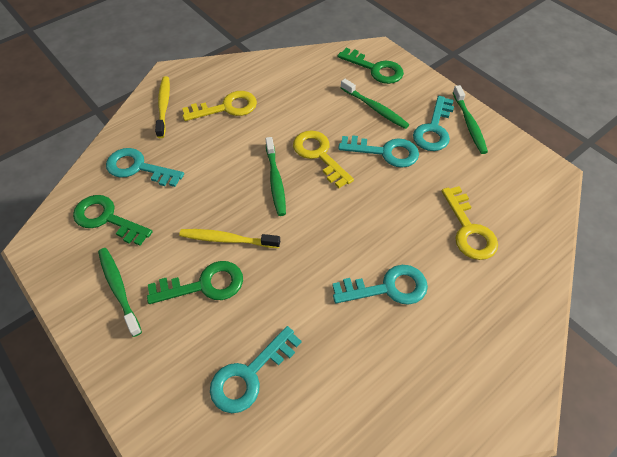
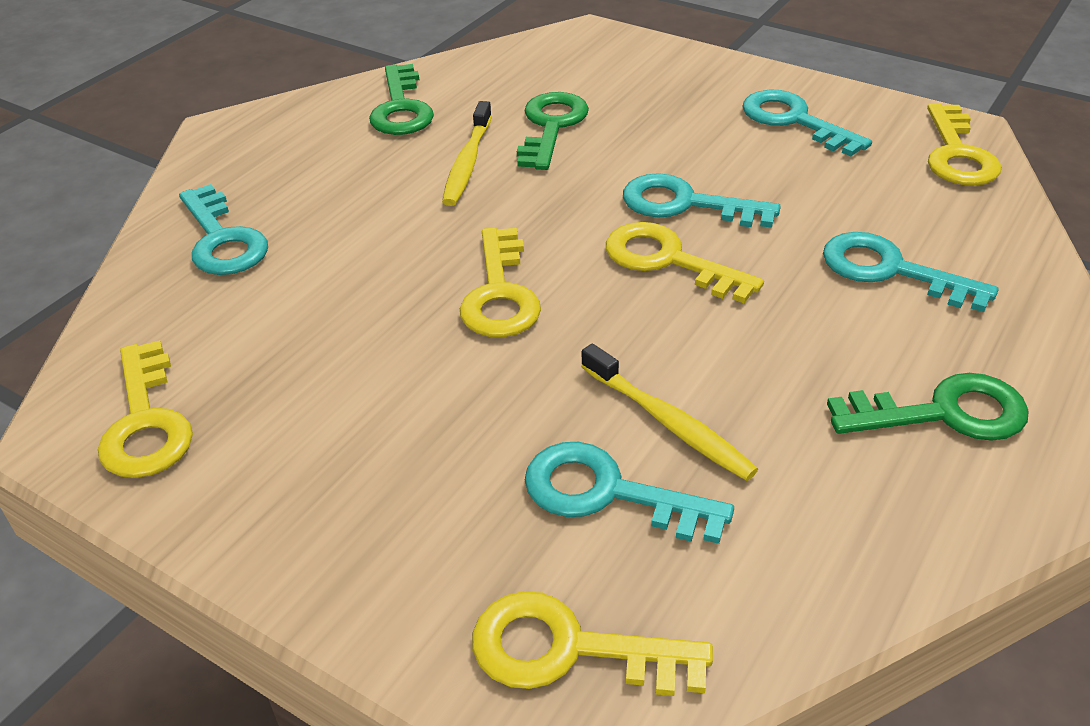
green toothbrush: 4 -> 0
yellow key: 3 -> 5

